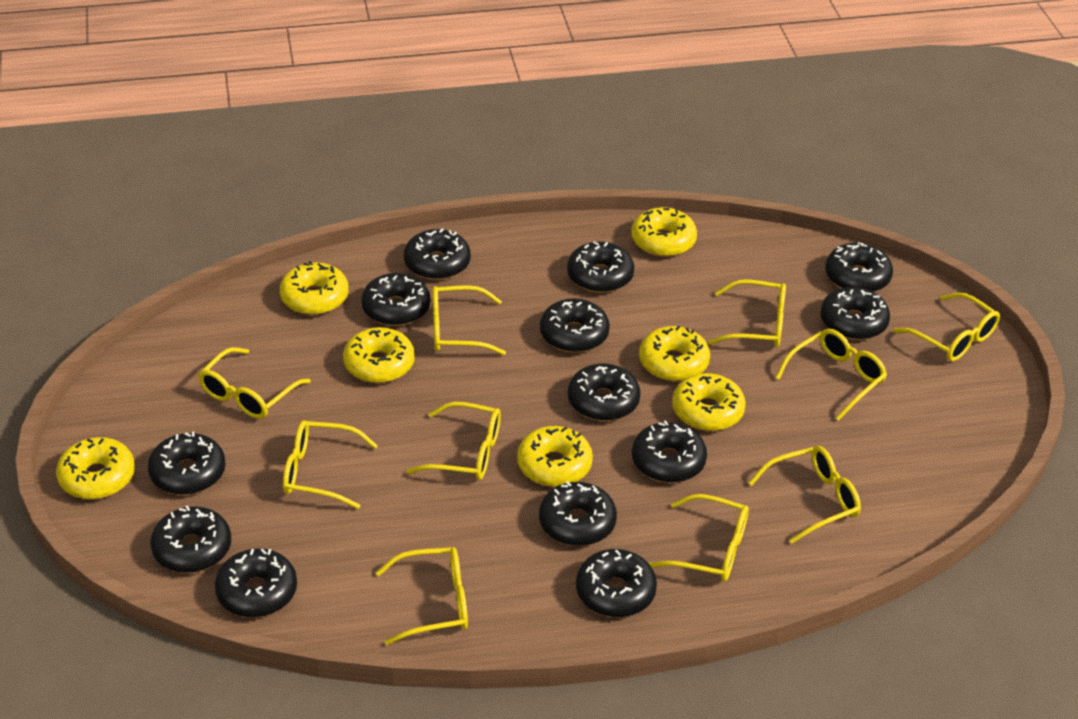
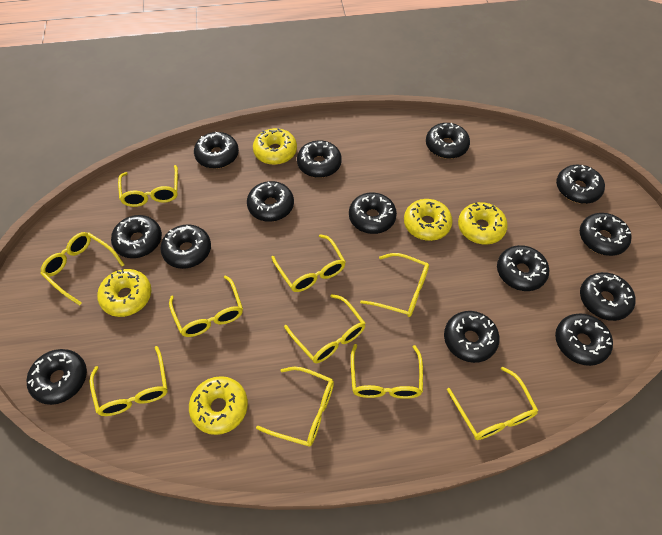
black donut: 13 -> 14
yellow donut: 7 -> 5

